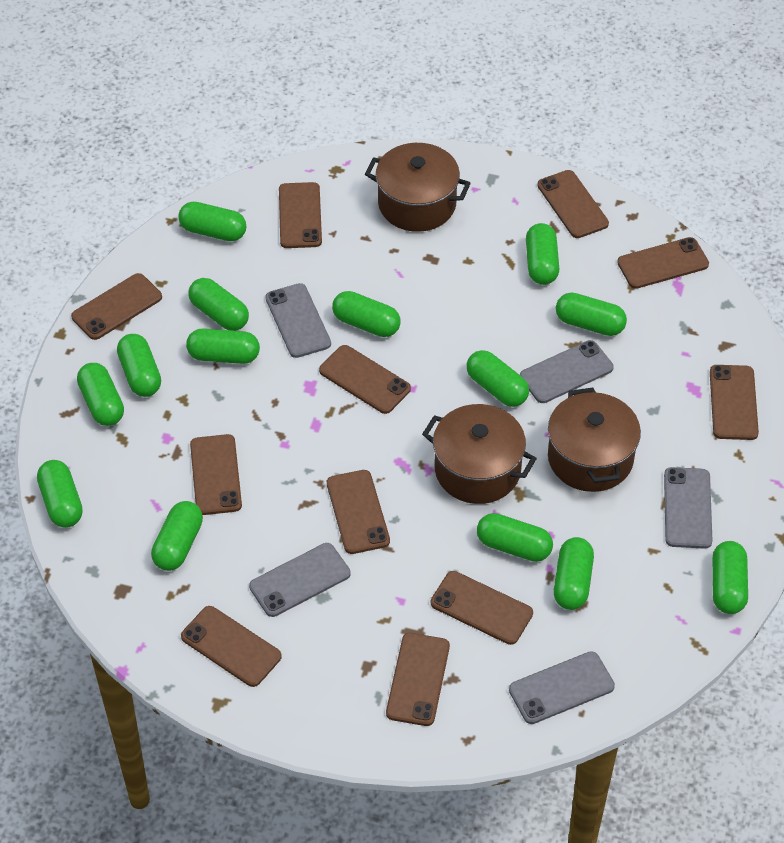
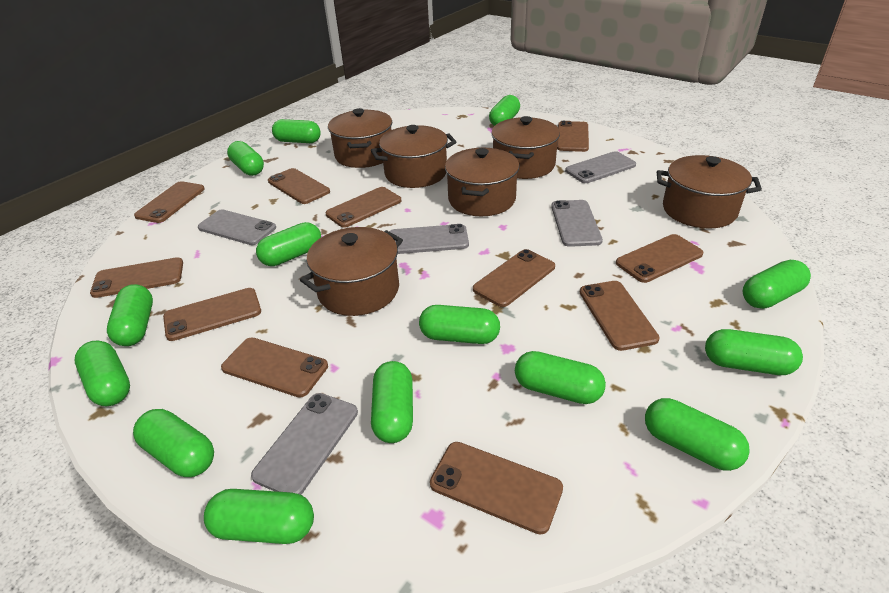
brown pot: 3 -> 6

